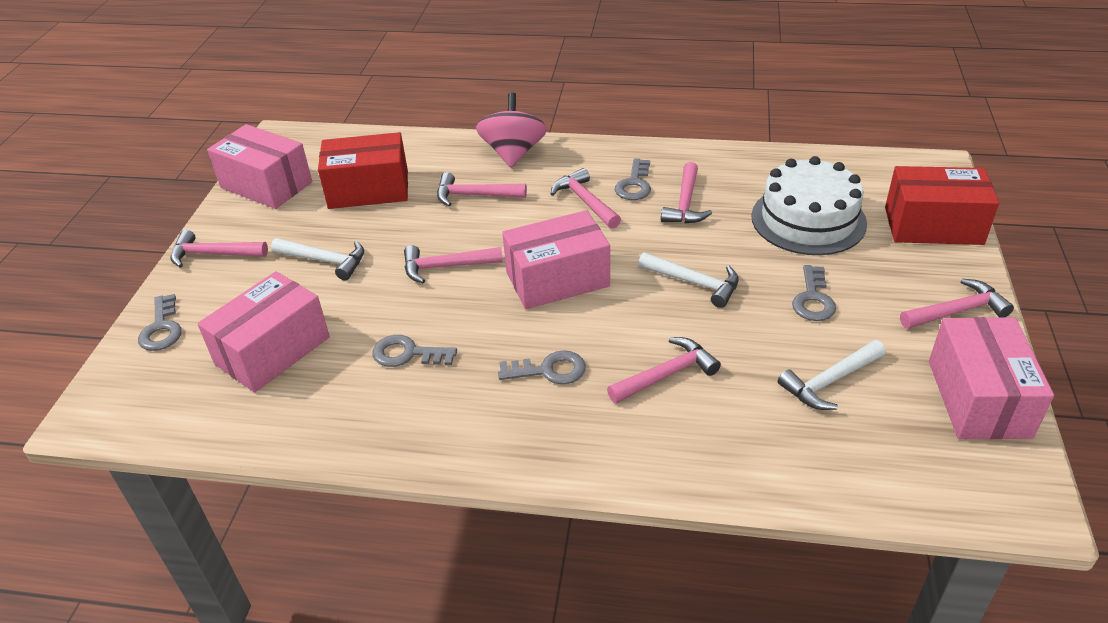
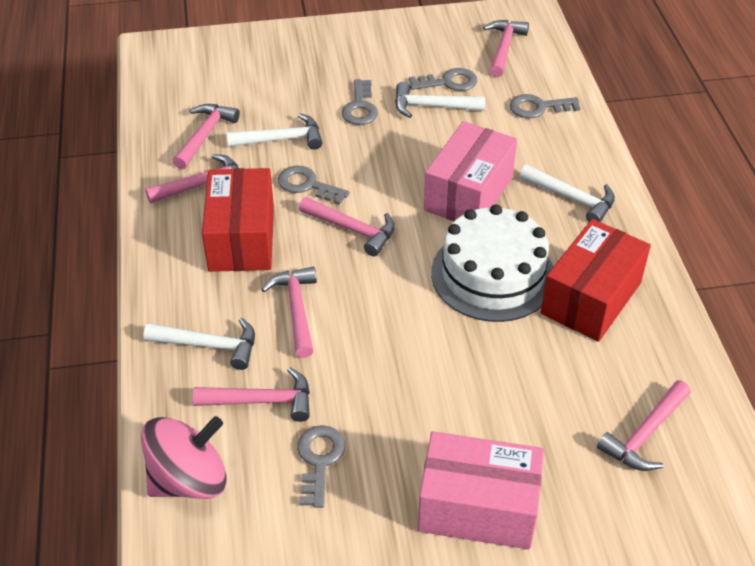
pink box: 4 -> 2
white hammer: 3 -> 4

